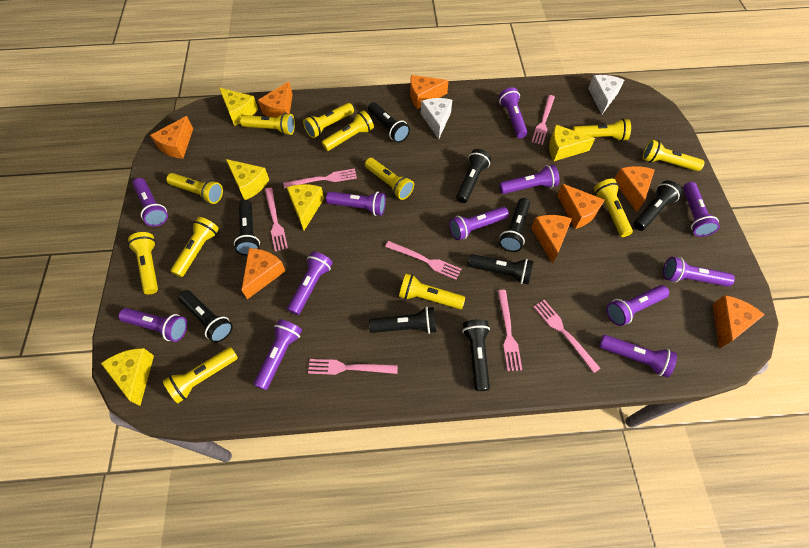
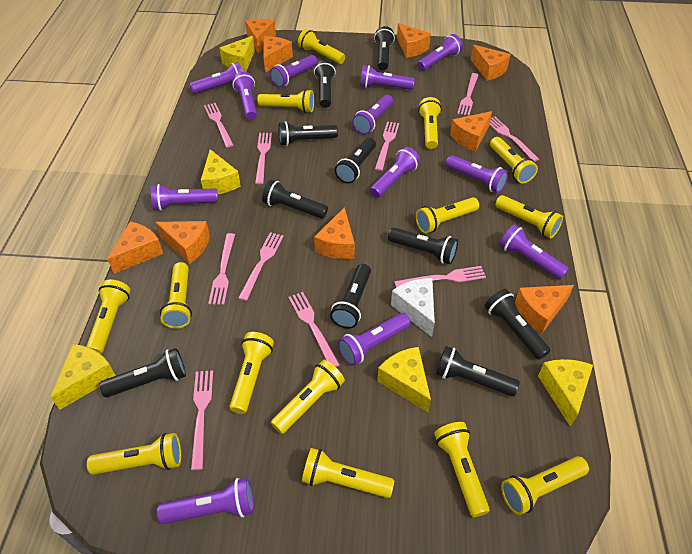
black flashlight: 9 -> 10
orange cheese: 8 -> 9
pink fork: 7 -> 10
white cheese: 2 -> 1
yellow flashlight: 12 -> 14

